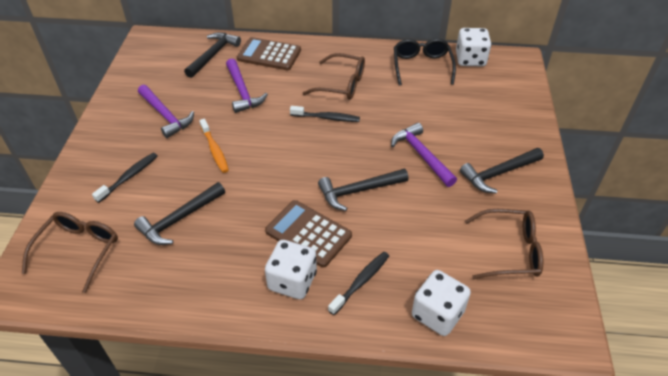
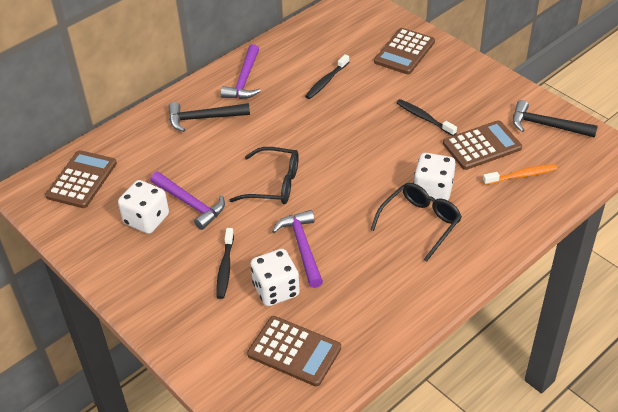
black glasses: 1 -> 2
black hammer: 4 -> 2
brown calculator: 2 -> 4
brown glasses: 3 -> 0

